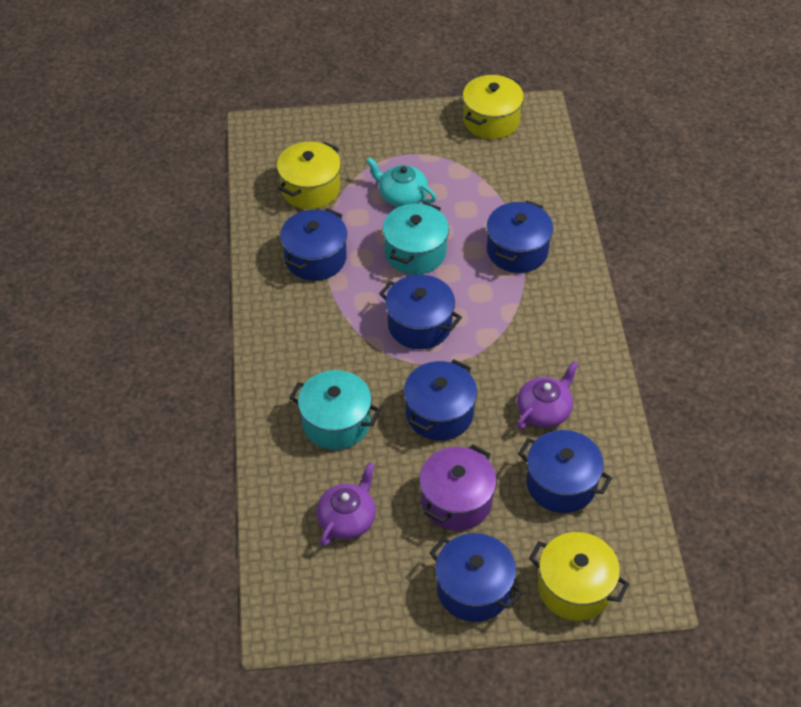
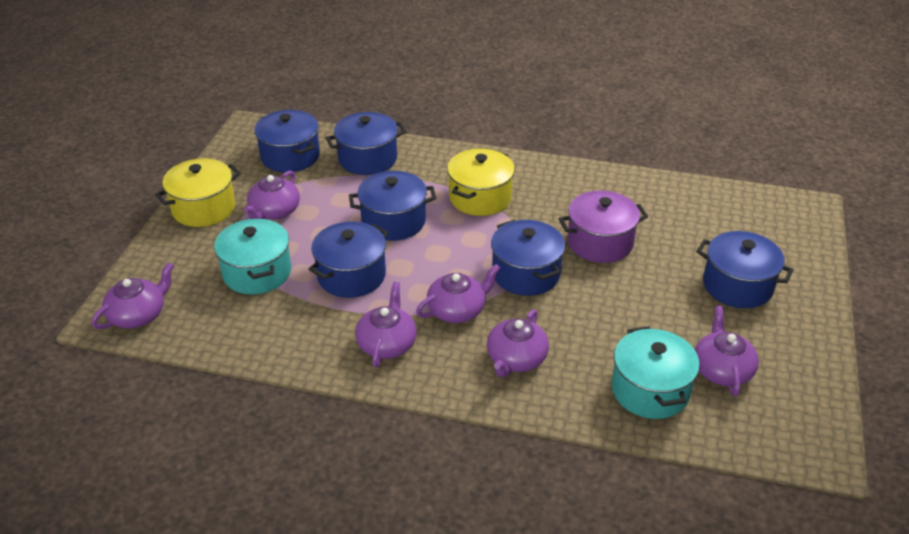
purple teapot: 2 -> 6
turquoise teapot: 1 -> 0
yellow pot: 3 -> 2

